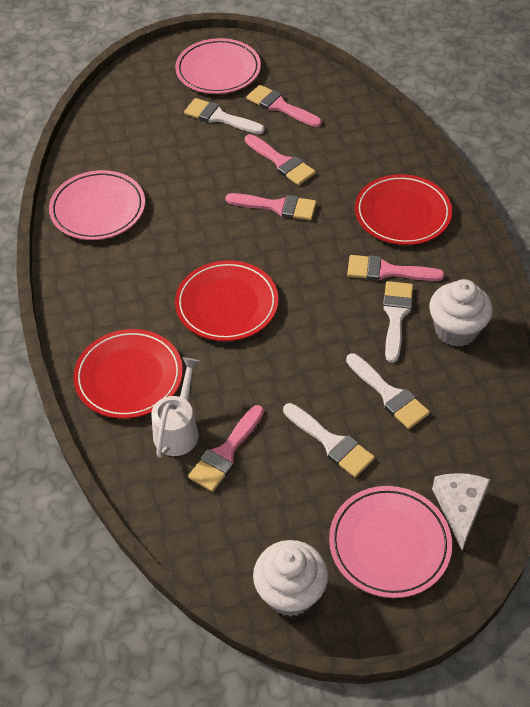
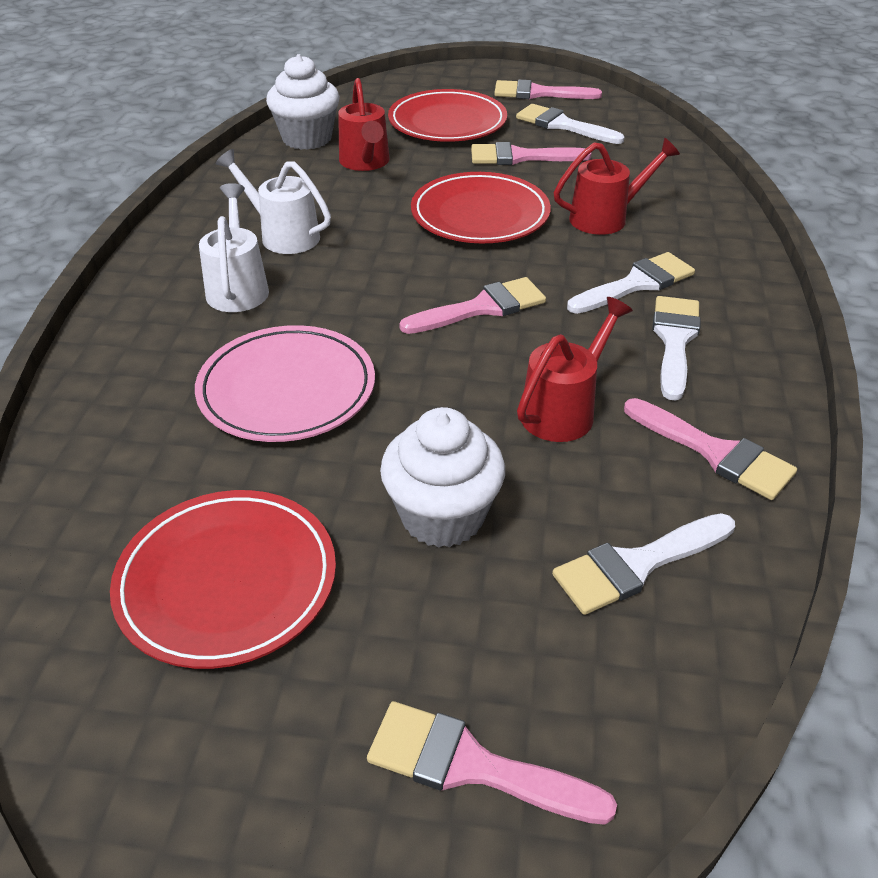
pink plate: 3 -> 1
red watering can: 0 -> 3
white cheese: 1 -> 0
white watering can: 1 -> 2

